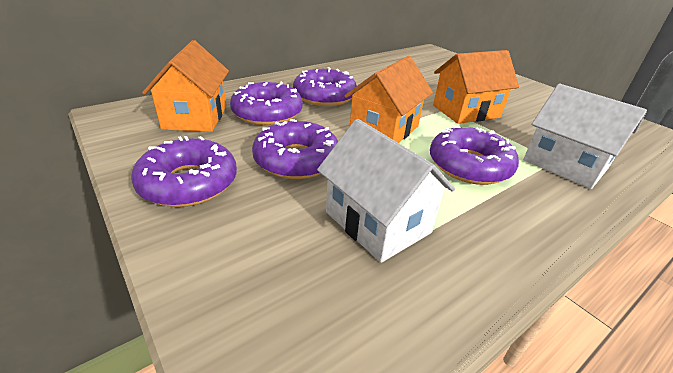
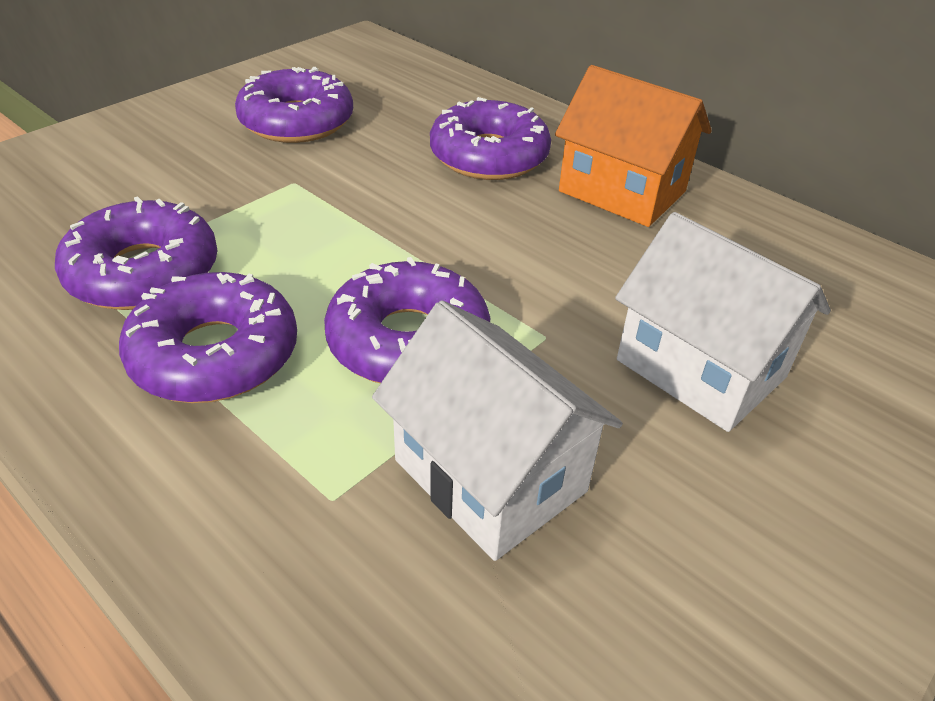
orange house: 3 -> 1

